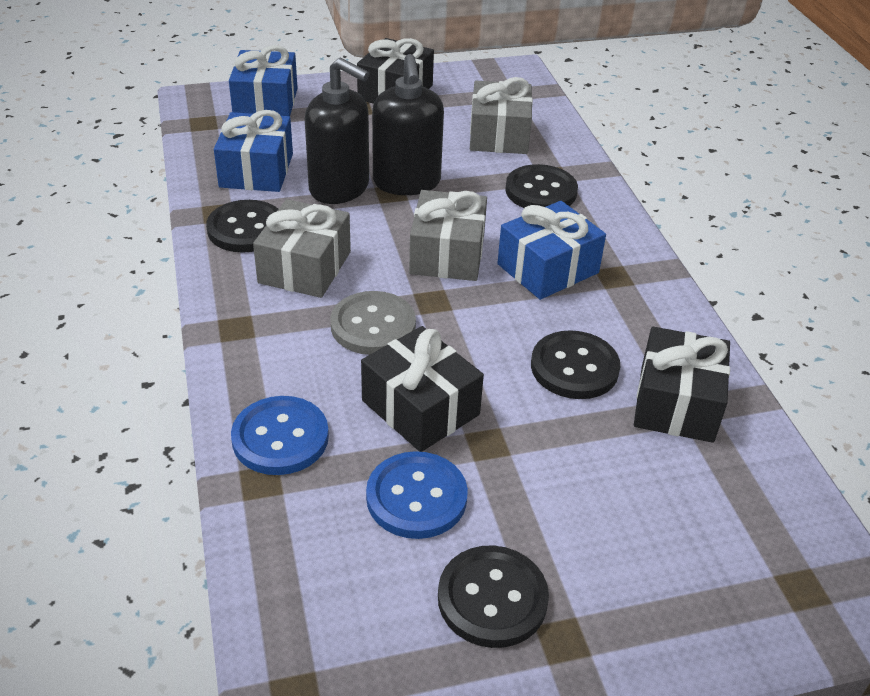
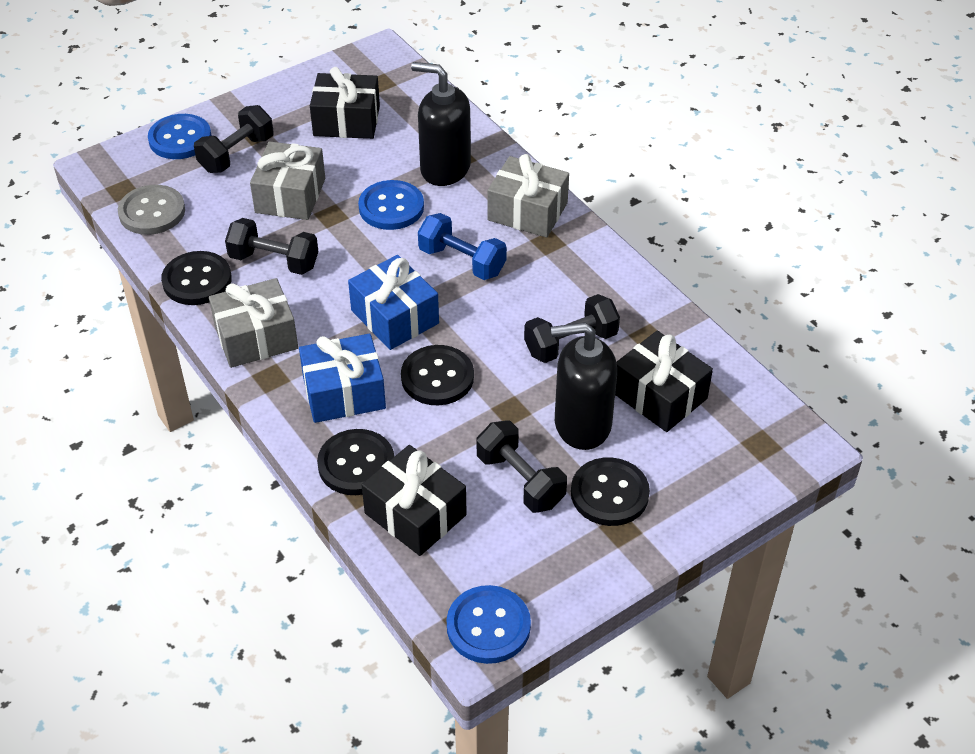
black dumbbell: 0 -> 4
blue button: 2 -> 3
blue dumbbell: 0 -> 1
blue gift: 3 -> 2

